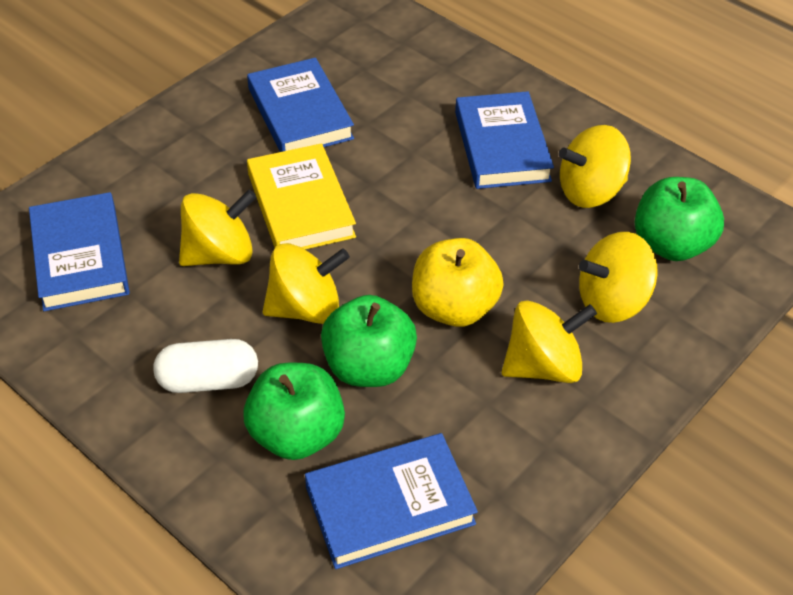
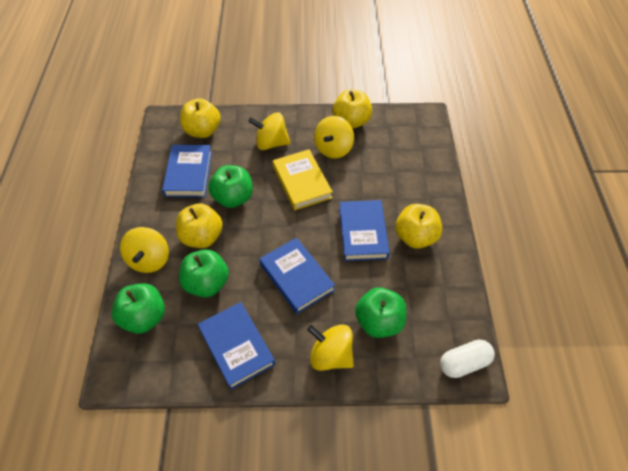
green apple: 3 -> 4
yellow apple: 1 -> 4
yellow spinning top: 5 -> 4

